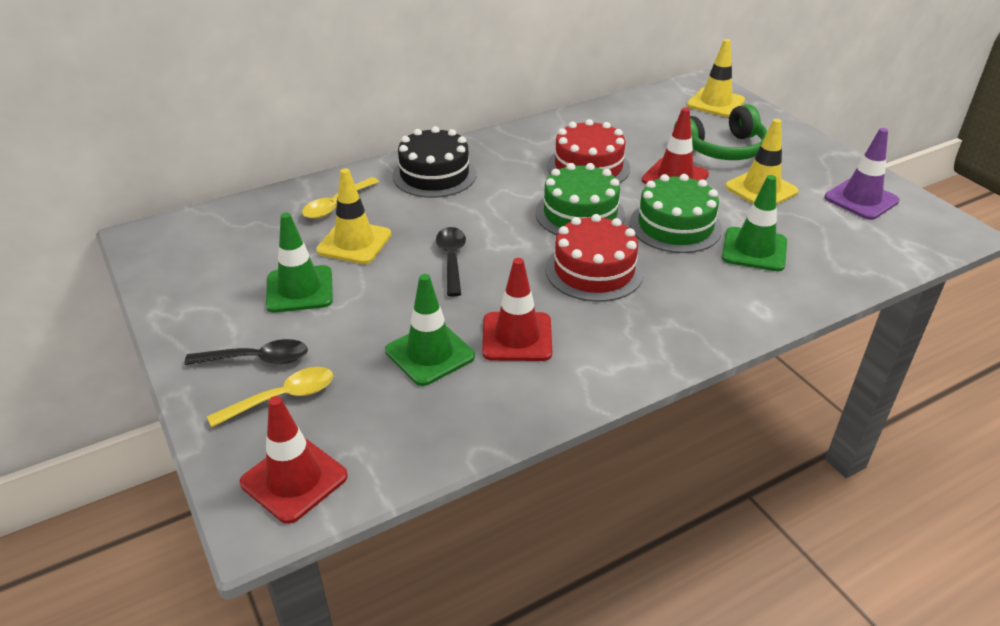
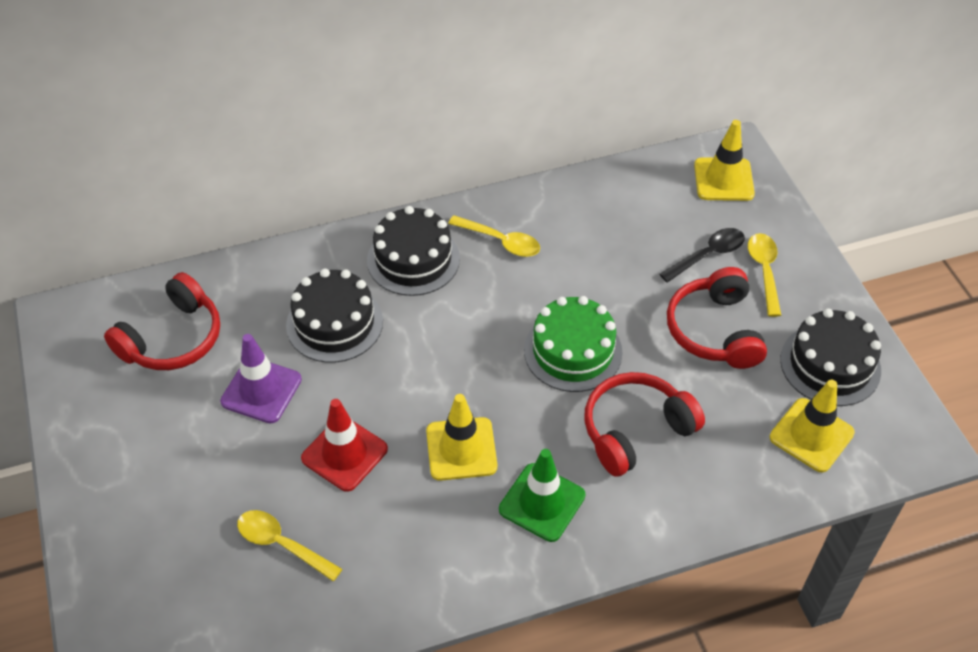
black cake: 1 -> 3
black spoon: 2 -> 1
green cake: 2 -> 1
green headphones: 1 -> 0
green traffic cone: 3 -> 1
red cake: 2 -> 0
red headphones: 0 -> 3
red traffic cone: 3 -> 1
yellow spoon: 2 -> 3

